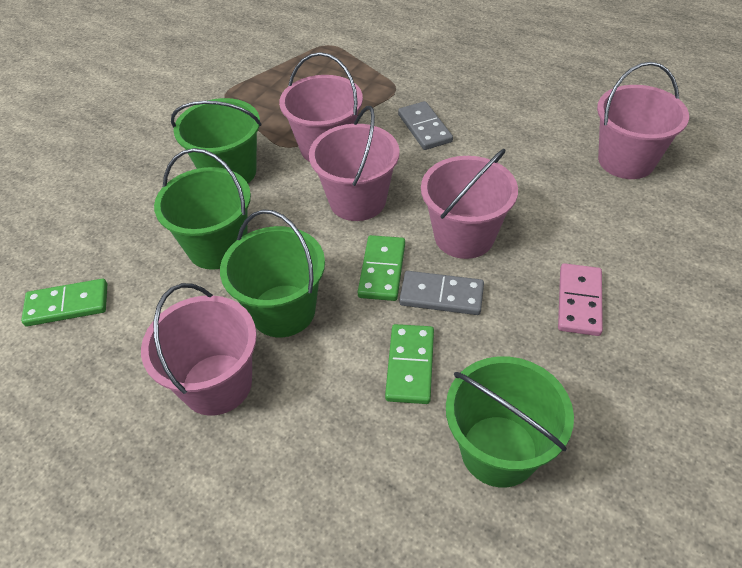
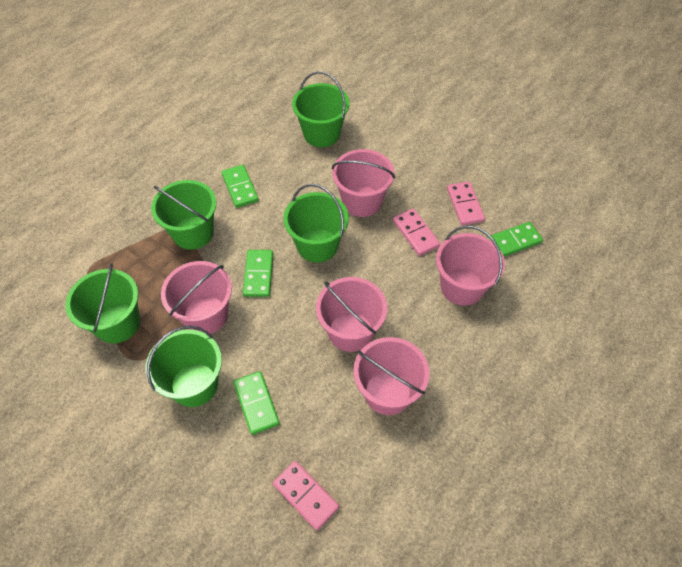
green bucket: 4 -> 5
green domino: 3 -> 4
grey domino: 2 -> 0
pink domino: 1 -> 3

